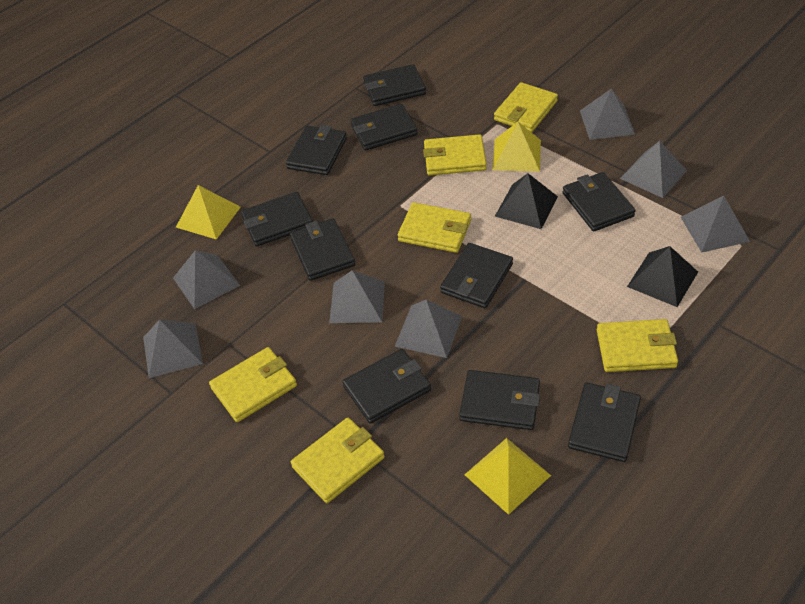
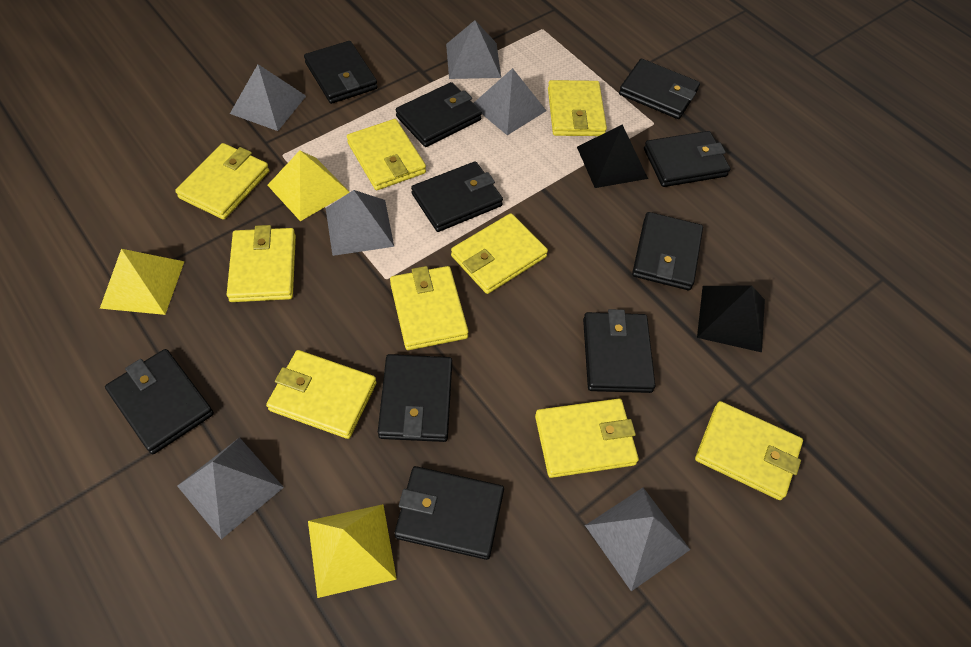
grey pyramid: 7 -> 6
yellow wallet: 6 -> 9

